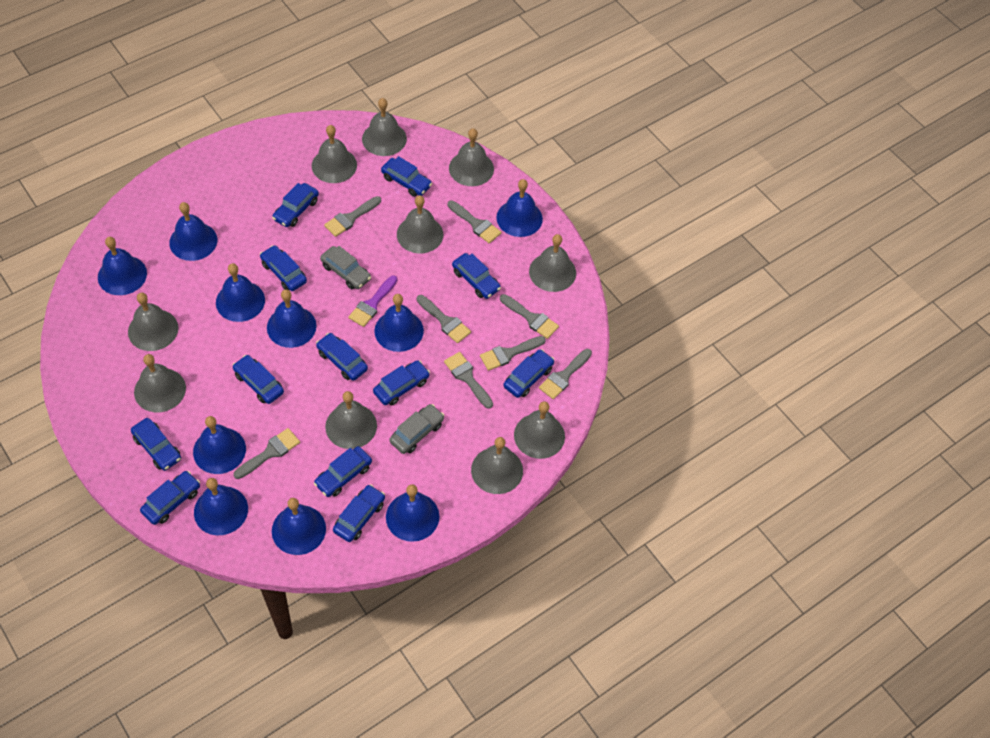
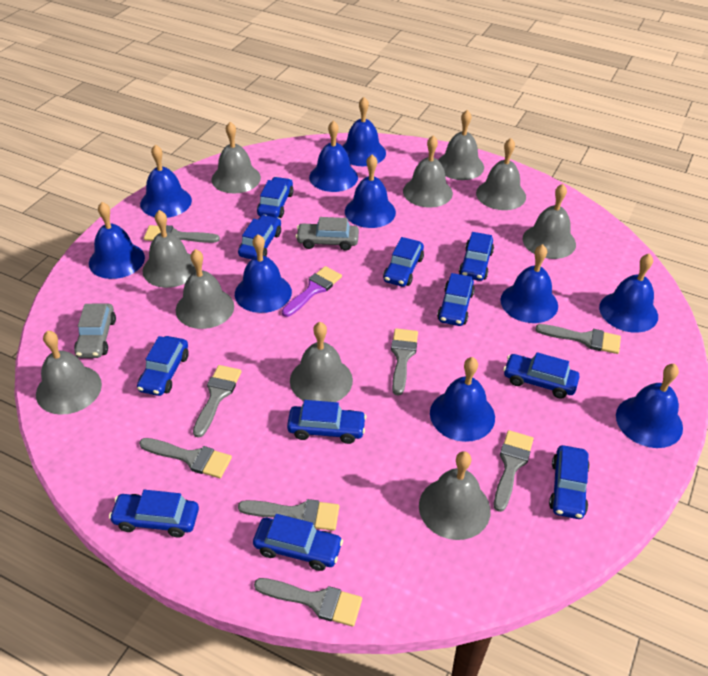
blue car: 12 -> 11

